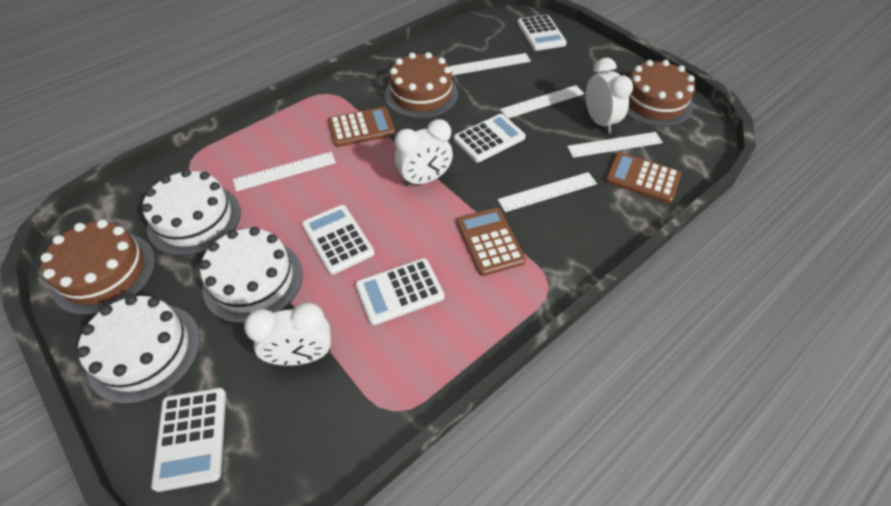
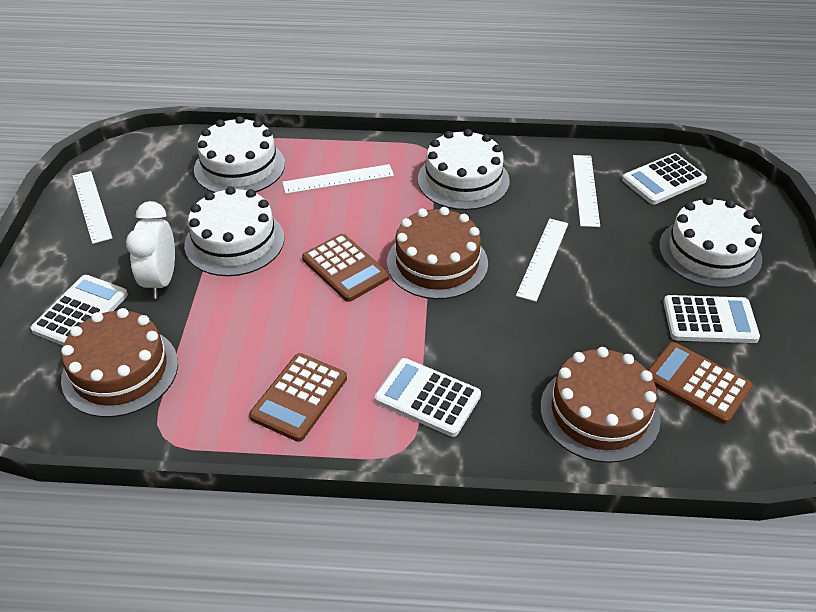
white cake: 3 -> 4
white calculator: 5 -> 4
white clock: 3 -> 1
white ruler: 5 -> 4

